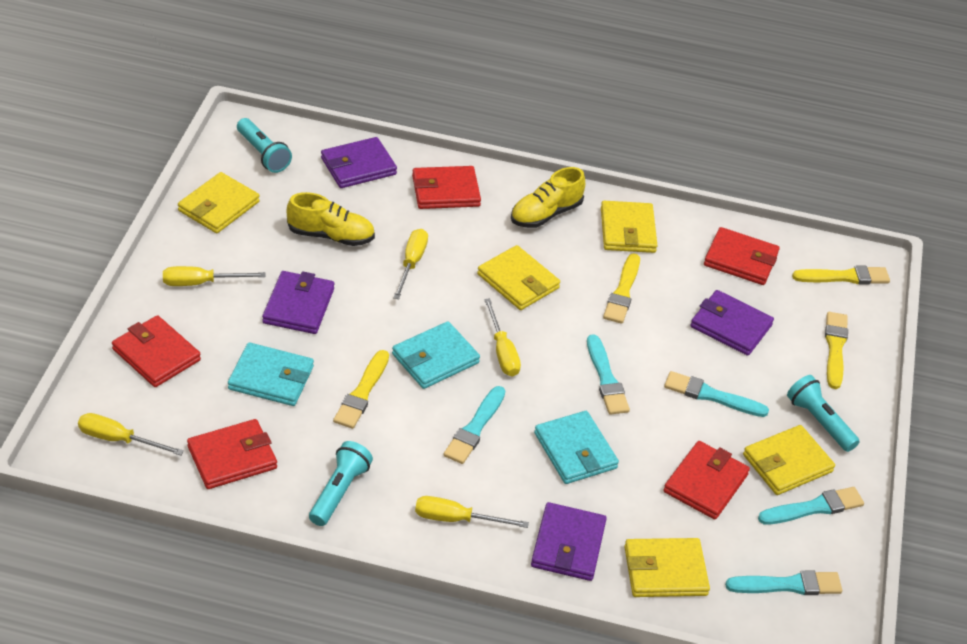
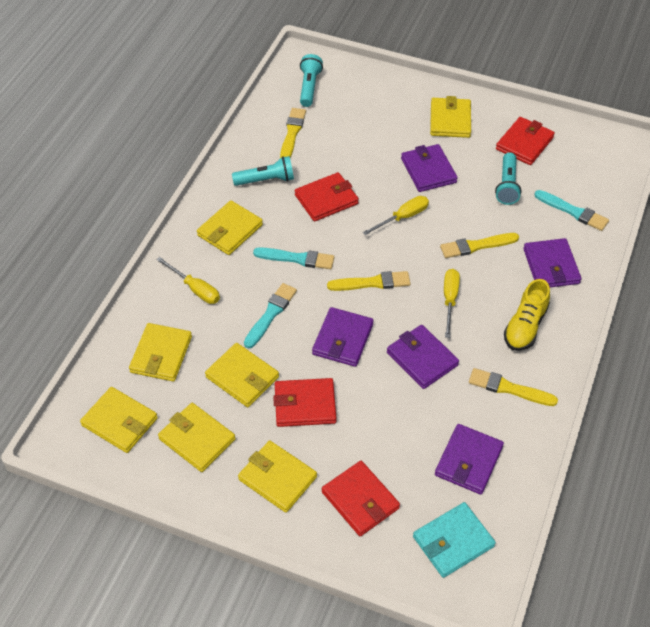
purple wallet: 4 -> 5
red wallet: 5 -> 4
turquoise brush: 5 -> 3
turquoise wallet: 3 -> 1
yellow screwdriver: 5 -> 3
yellow shoe: 2 -> 1
yellow wallet: 5 -> 7

